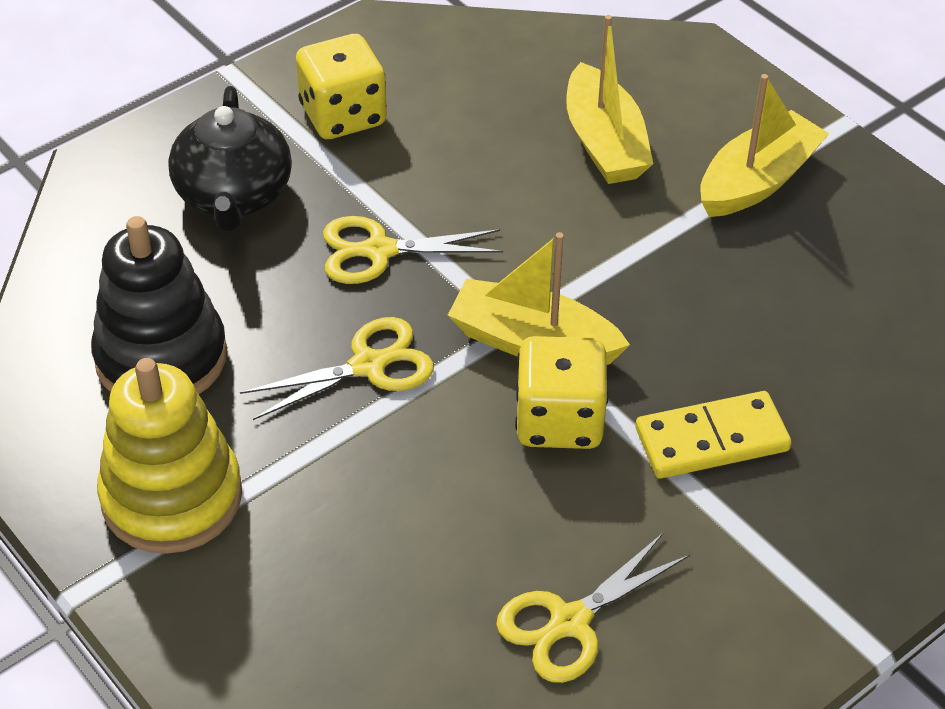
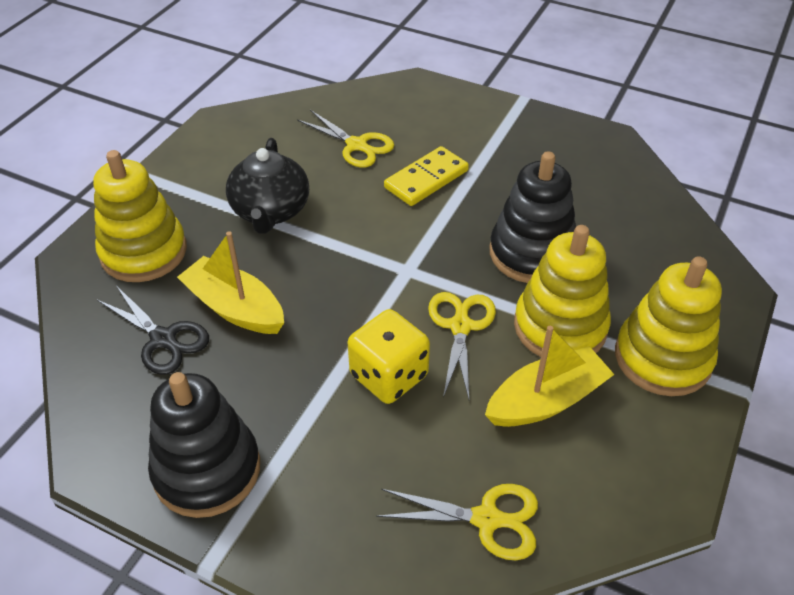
black scissors: 0 -> 1
black stacking toy: 1 -> 2
yellow boat: 3 -> 2
yellow dice: 2 -> 1
yellow stacking toy: 1 -> 3

